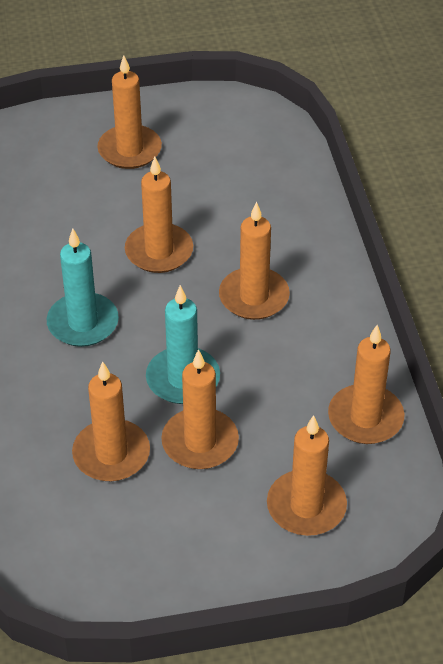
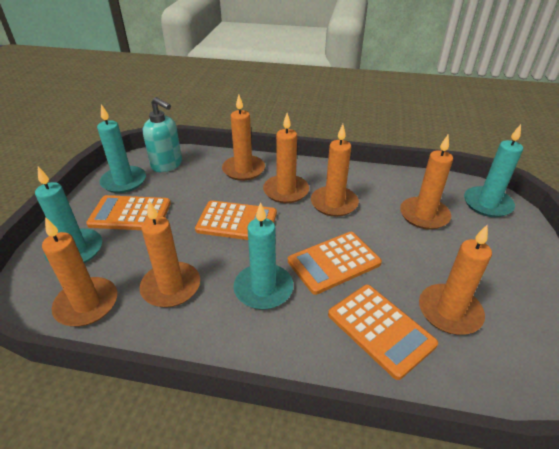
orange calculator: 0 -> 4
turquoise candle: 2 -> 4
turquoise soap dispenser: 0 -> 1

